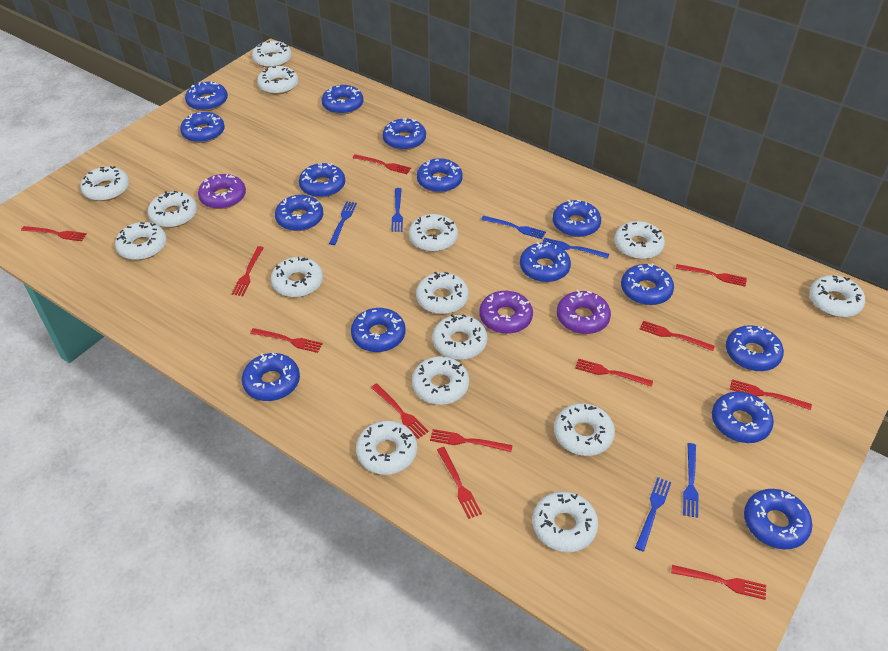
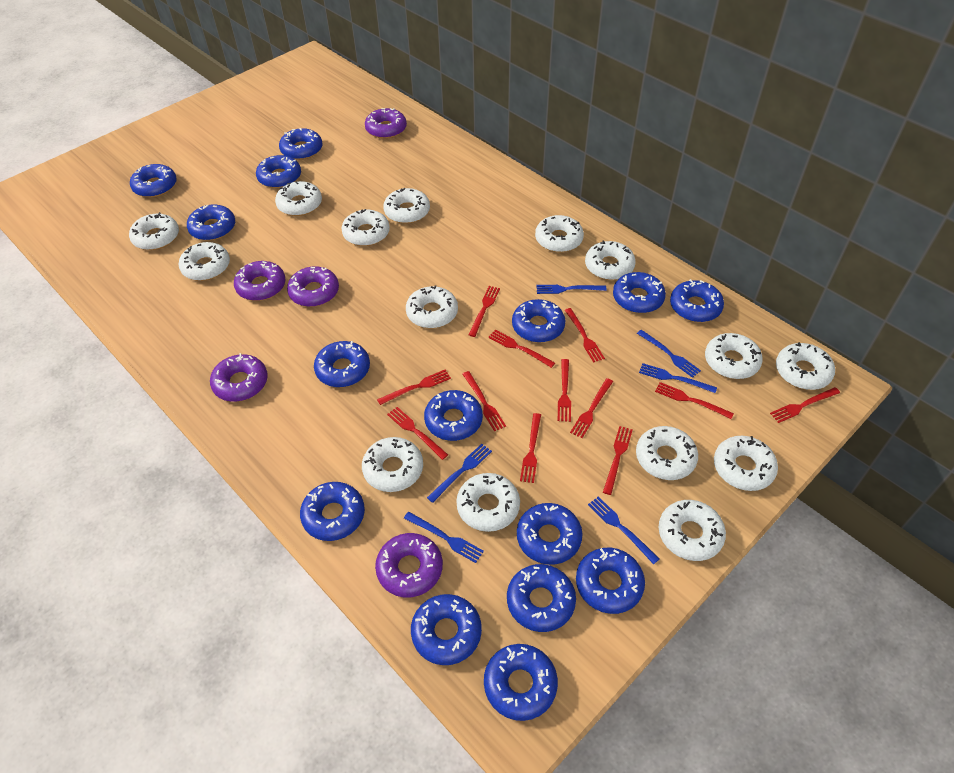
purple donut: 3 -> 5

